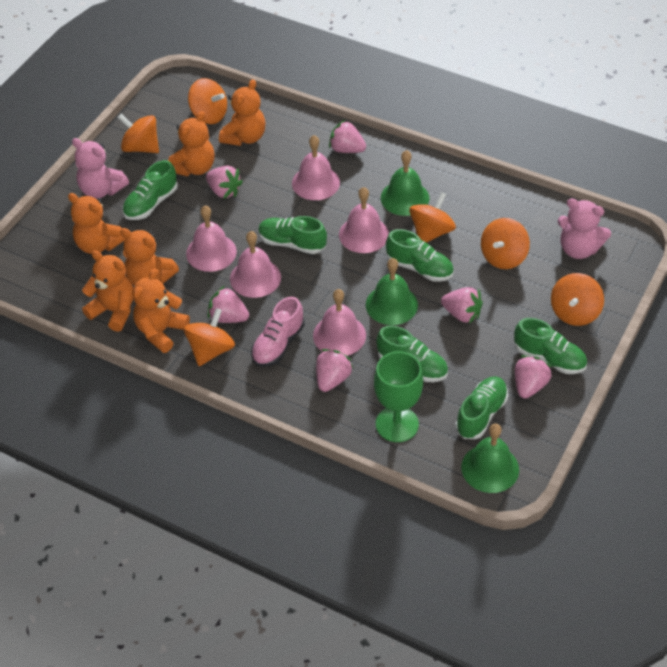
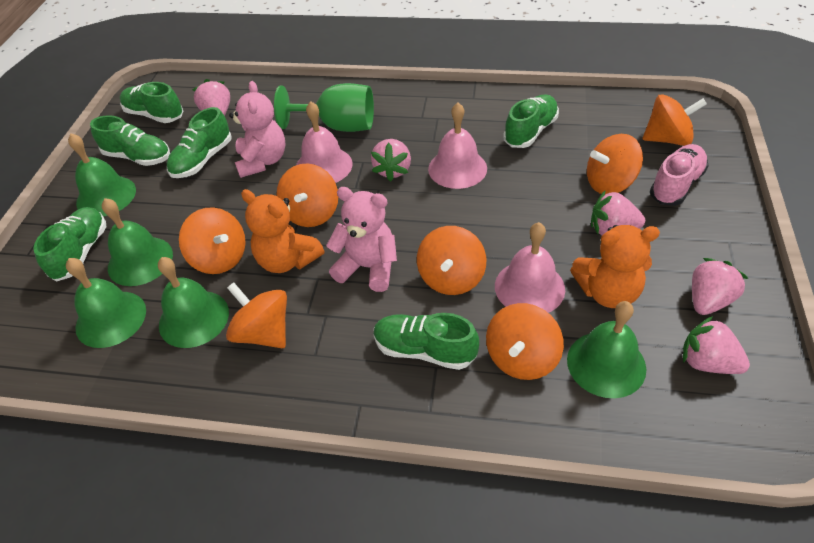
green bell: 3 -> 5
orange spinning top: 6 -> 7
orange teddy bear: 6 -> 2
pink bell: 5 -> 3
pink strawberry: 6 -> 5

